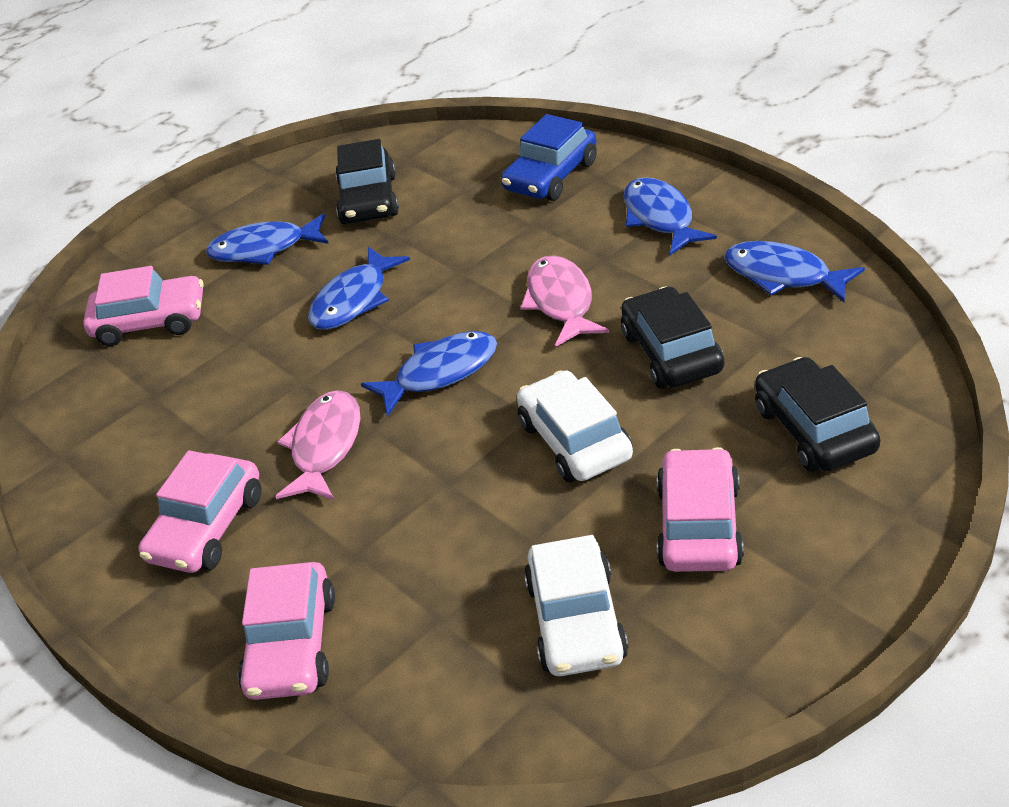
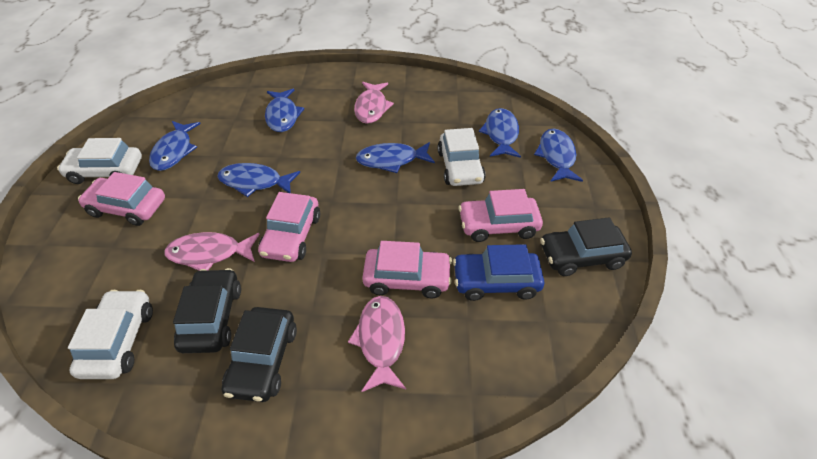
blue fish: 5 -> 6
pink fish: 2 -> 3
white car: 2 -> 3

